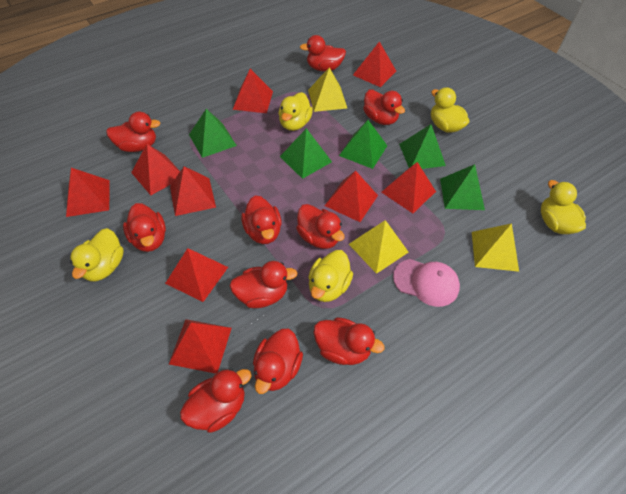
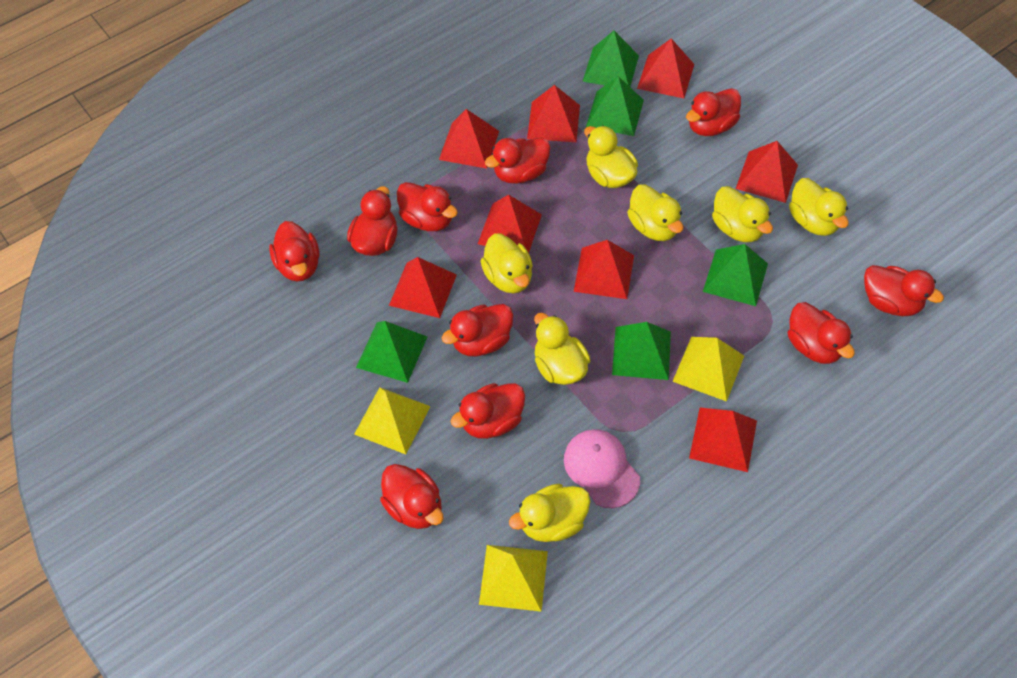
red pyramid: 9 -> 8
yellow duck: 5 -> 7

